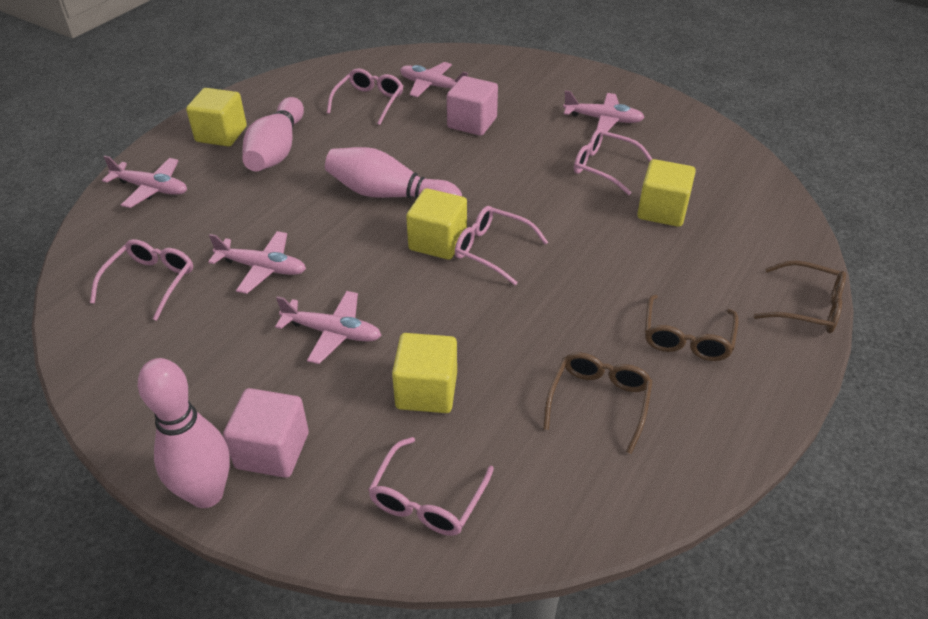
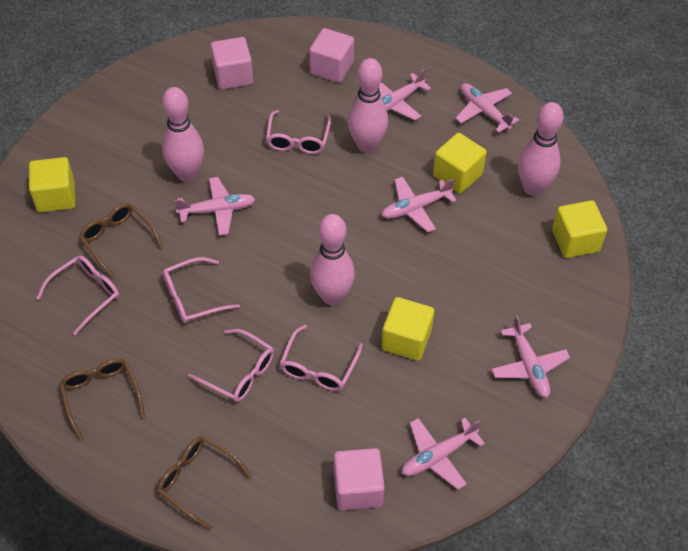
pink bowling pin: 3 -> 4
pink cube: 2 -> 3
pink plane: 5 -> 6

